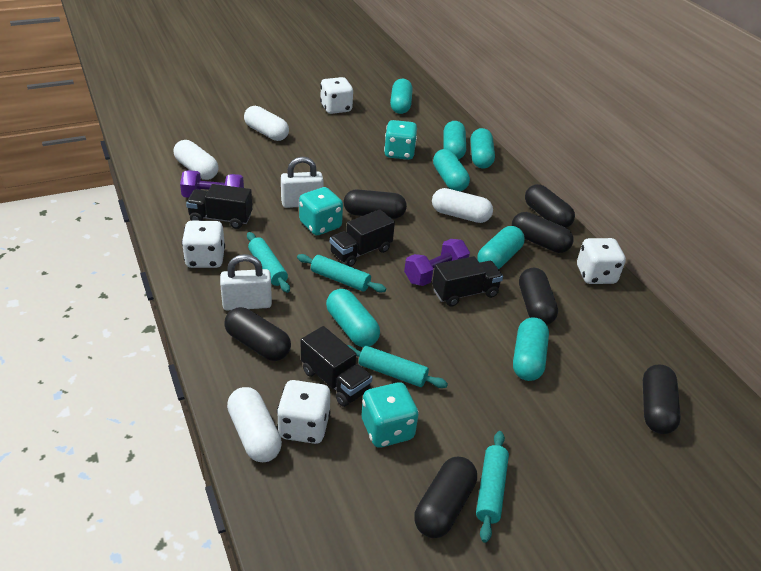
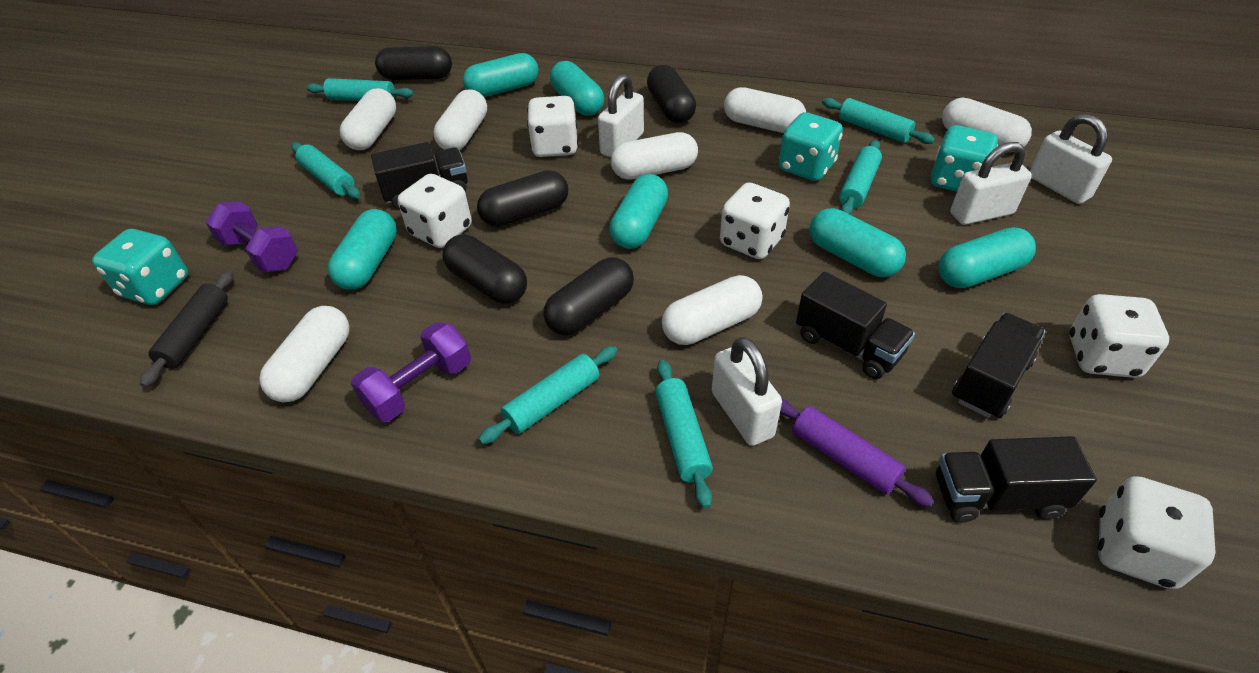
black capsule: 7 -> 5
black rolling pin: 0 -> 1
purple rolling pin: 0 -> 1
turquoise capsule: 7 -> 6
turquoise rolling pin: 4 -> 6
white capsule: 4 -> 7
white dice: 4 -> 5
white padlock: 2 -> 4

